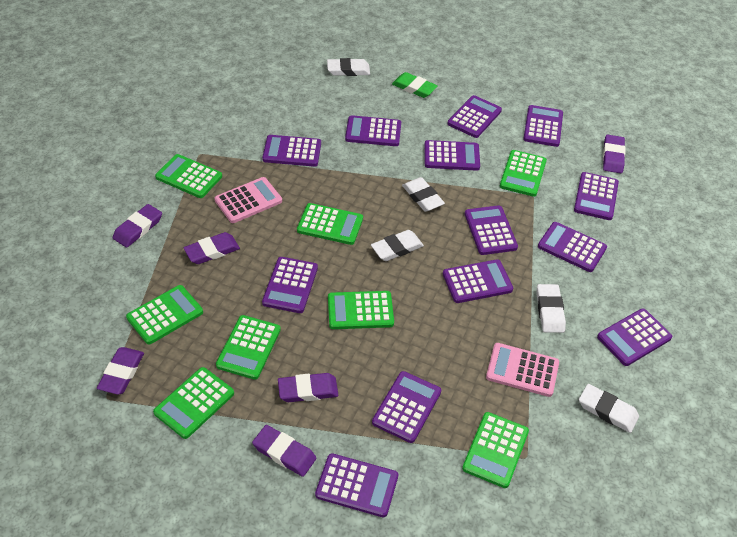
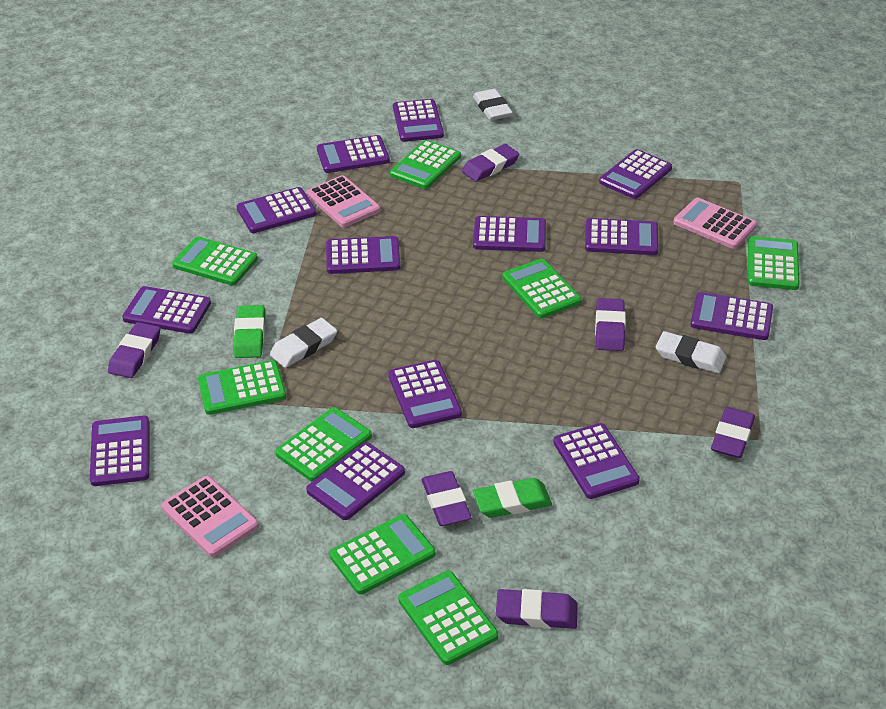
green eraser: 1 -> 2
pink calculator: 2 -> 3
white eraser: 5 -> 3

